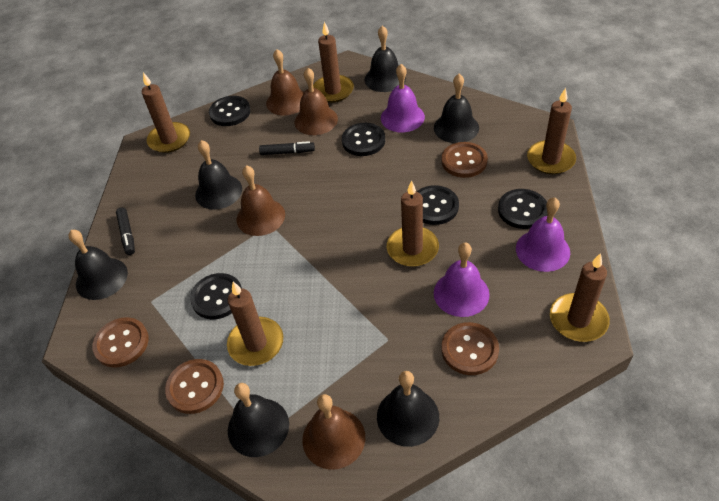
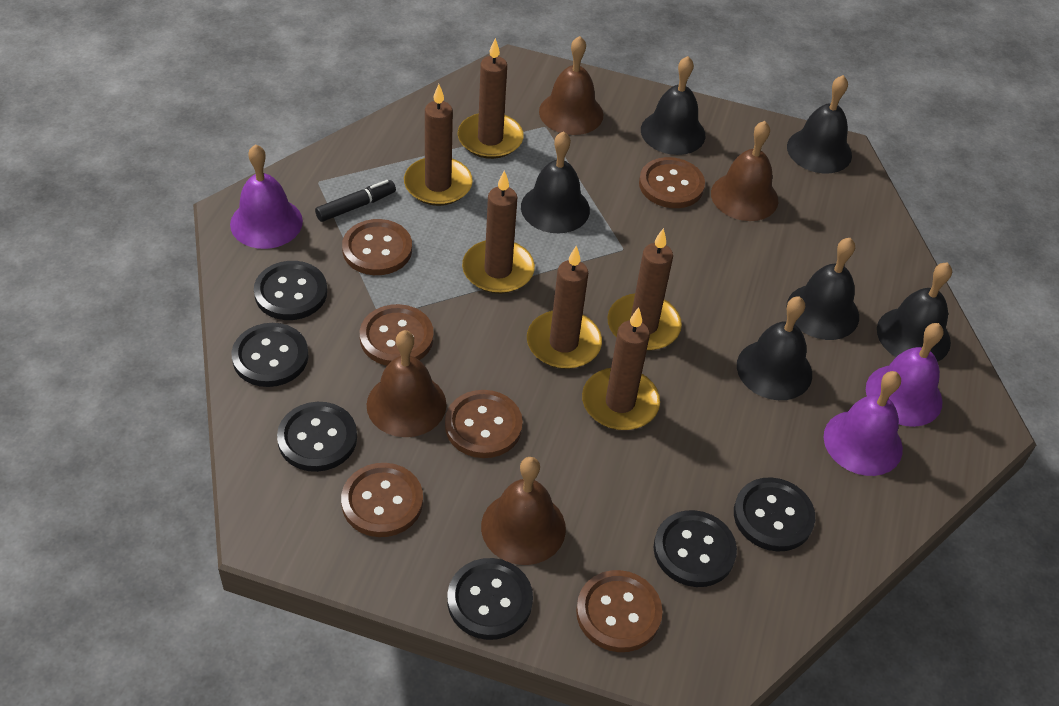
black button: 5 -> 6
black marker: 2 -> 1
brown button: 4 -> 6

